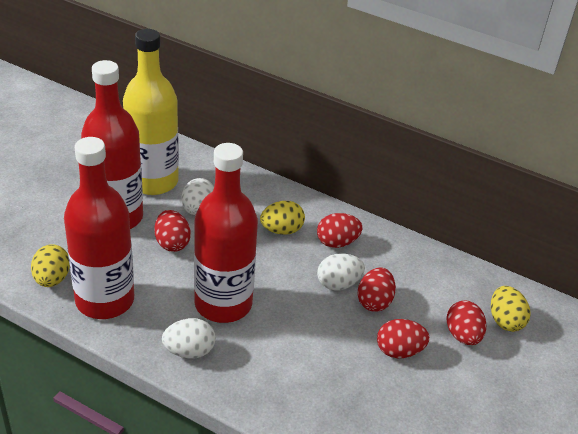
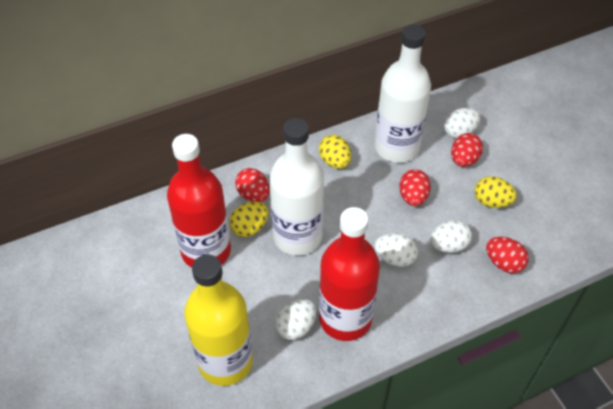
red bottle: 3 -> 2
red egg: 5 -> 4
white bottle: 0 -> 2
white egg: 3 -> 4

